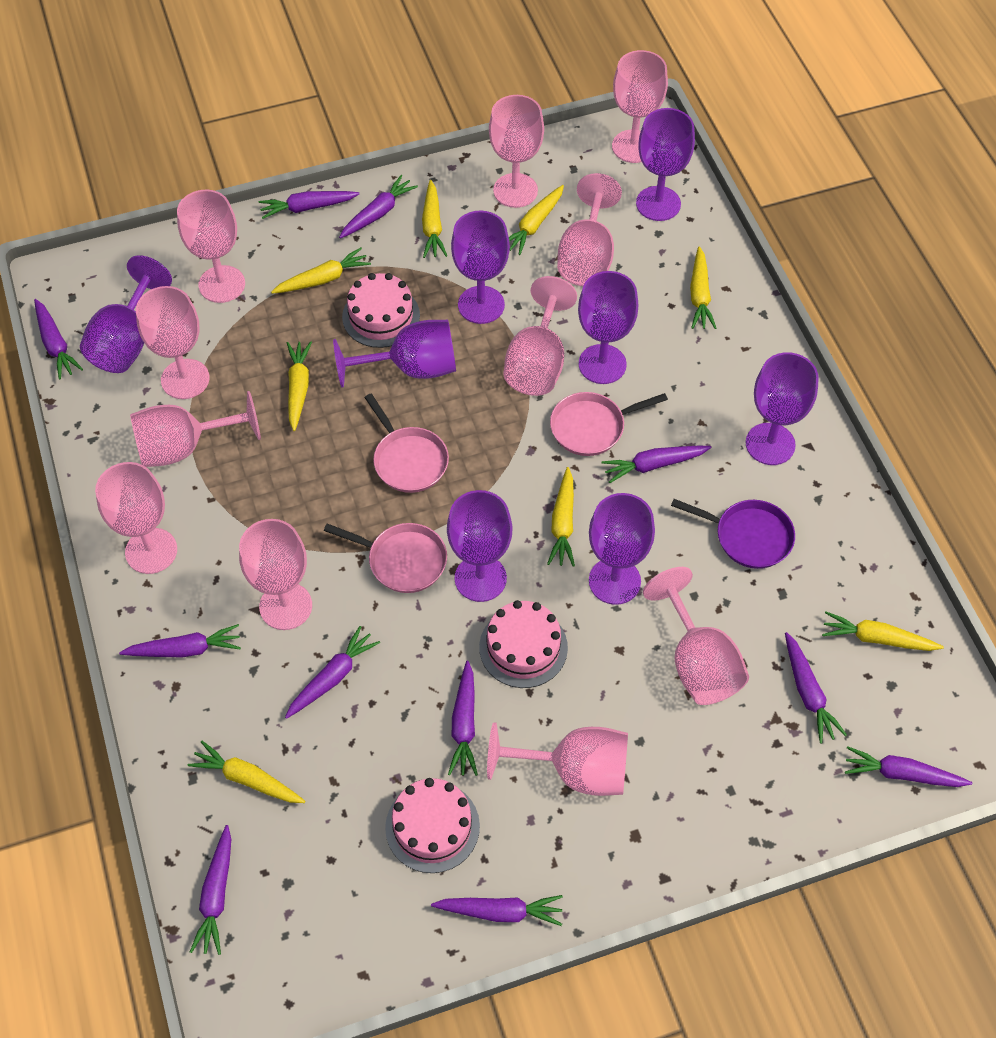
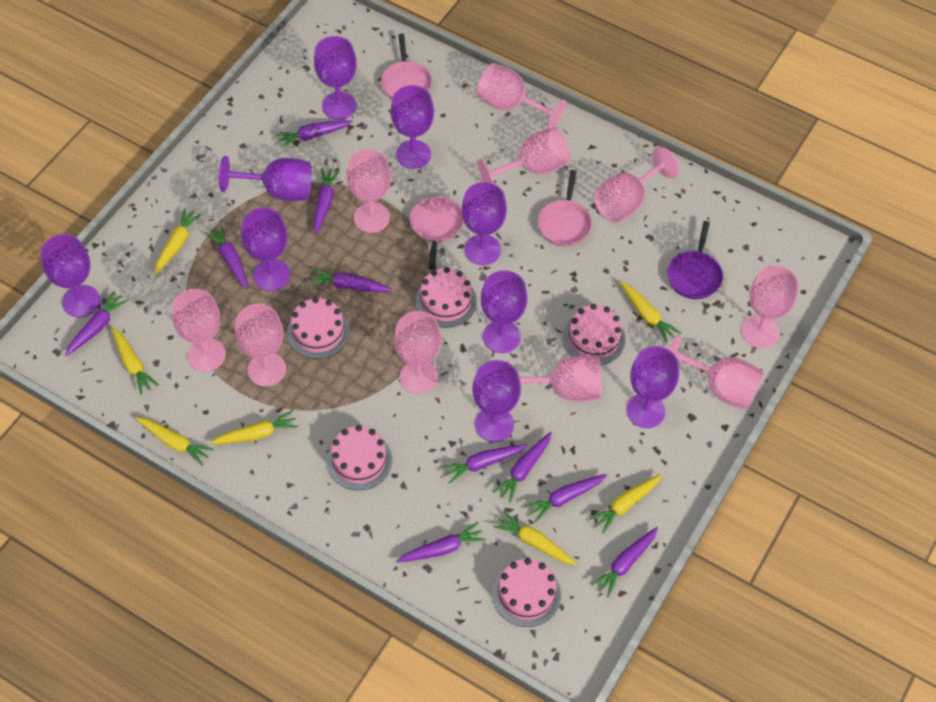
pink cake: 3 -> 5
pink goblet: 11 -> 10
purple carrot: 11 -> 10
purple goblet: 8 -> 9
yellow carrot: 8 -> 7

